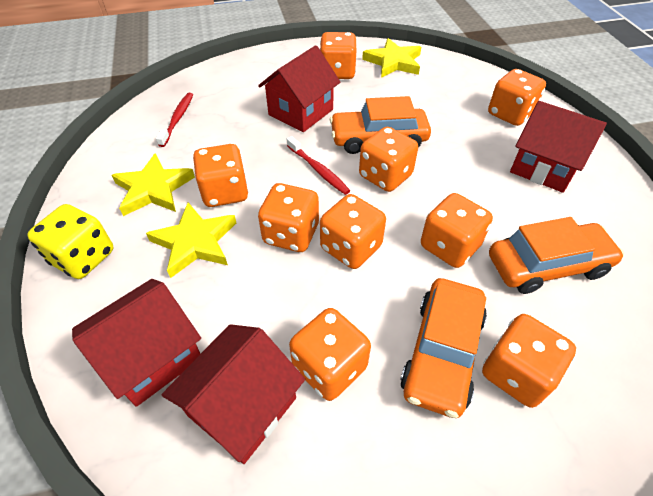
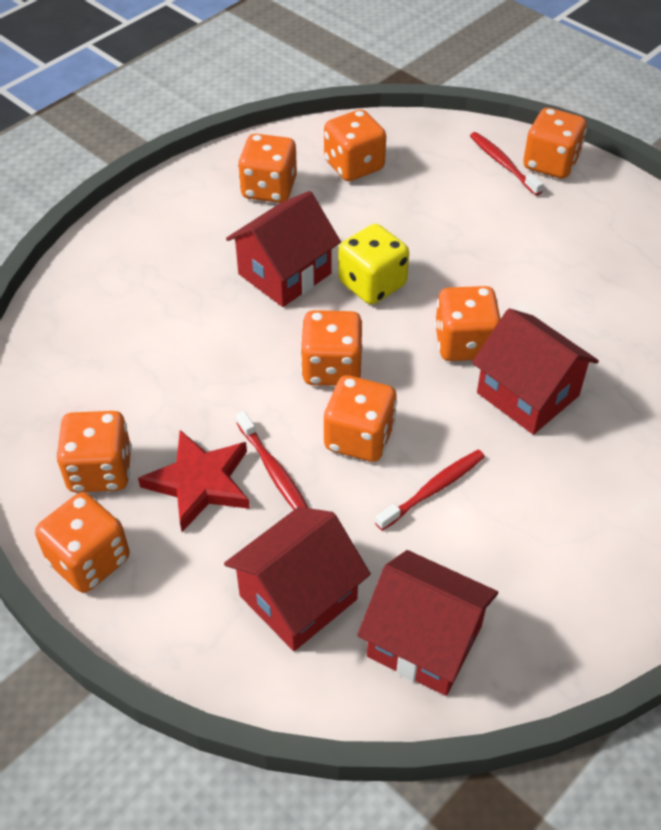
orange car: 3 -> 0
orange dice: 9 -> 8
red star: 0 -> 1
red toothbrush: 2 -> 3
yellow star: 3 -> 0

